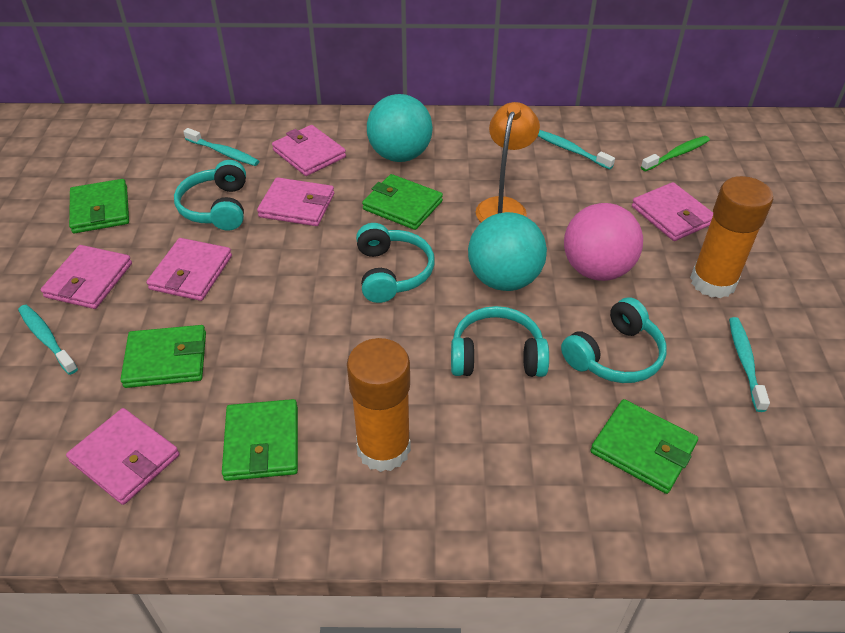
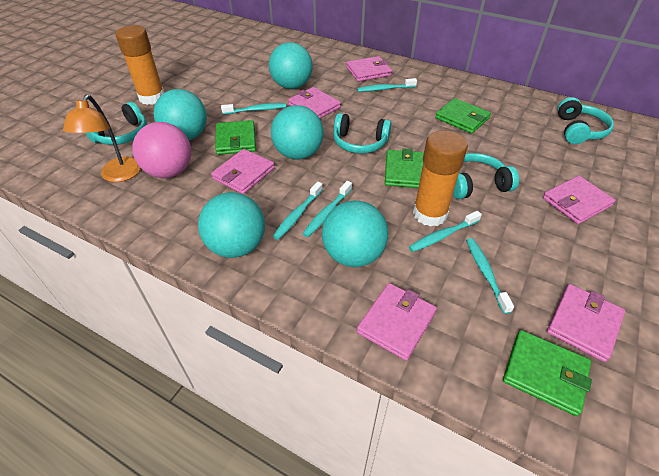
green toothbrush: 1 -> 0
green wallet: 5 -> 4
turquoise ball: 2 -> 5
turquoise toothbrush: 4 -> 6

